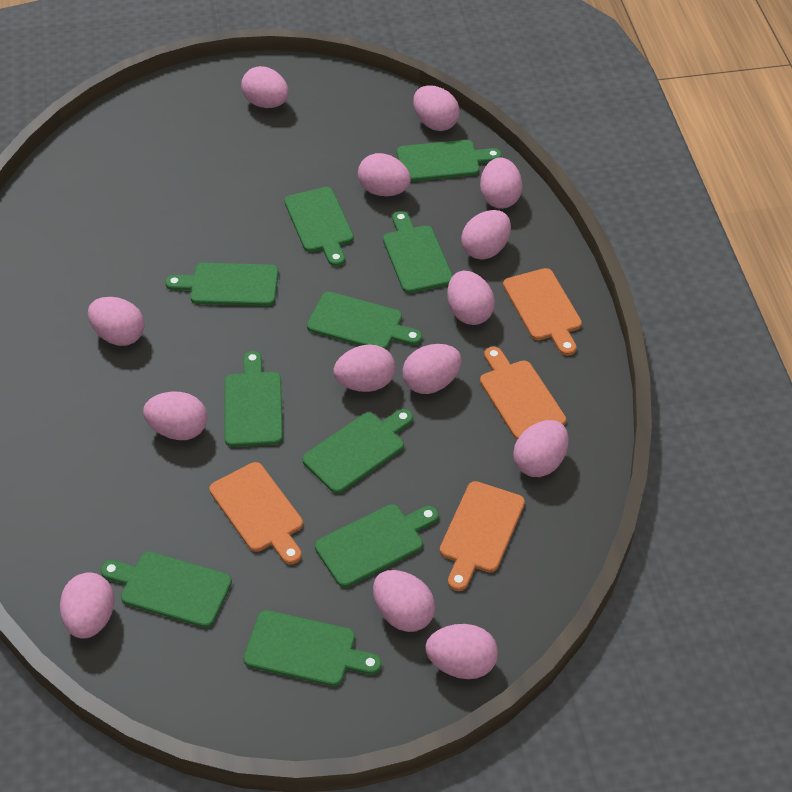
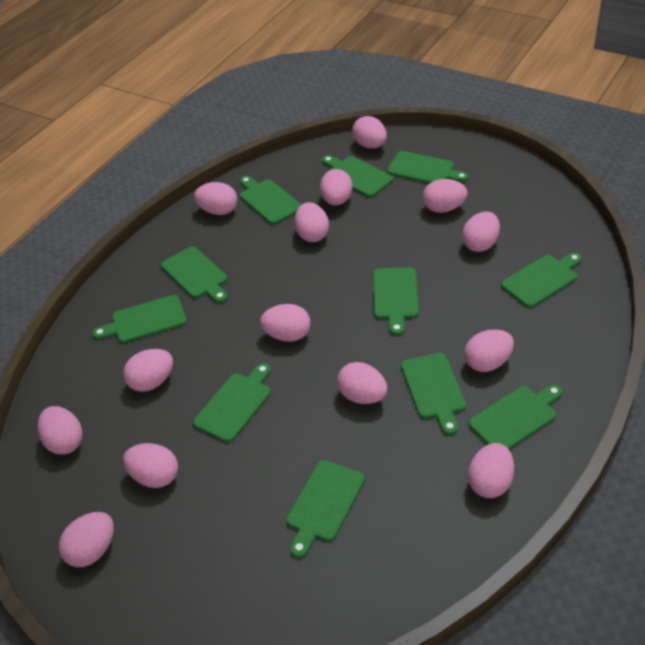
green cutting board: 10 -> 11
orange cutting board: 4 -> 0

